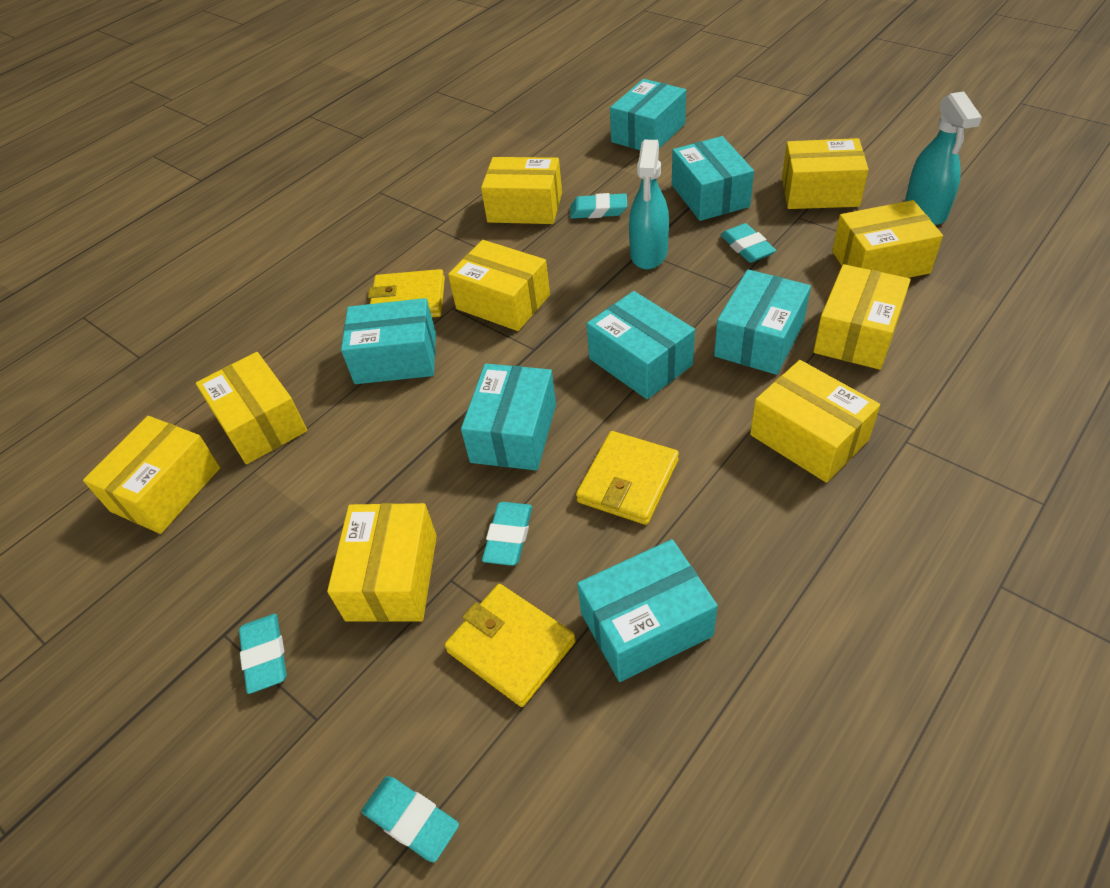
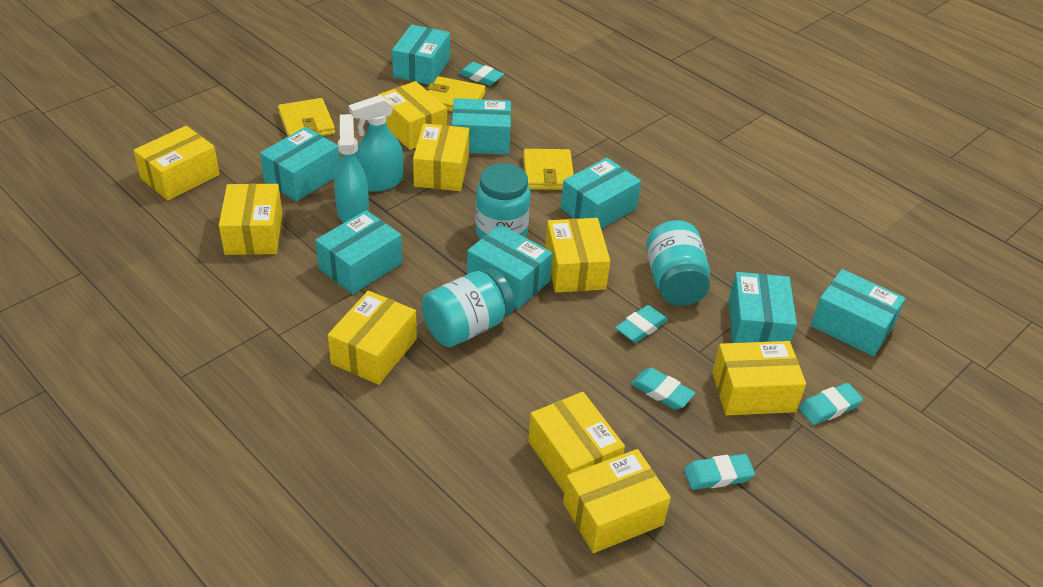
turquoise box: 7 -> 8
turquoise jar: 0 -> 3

